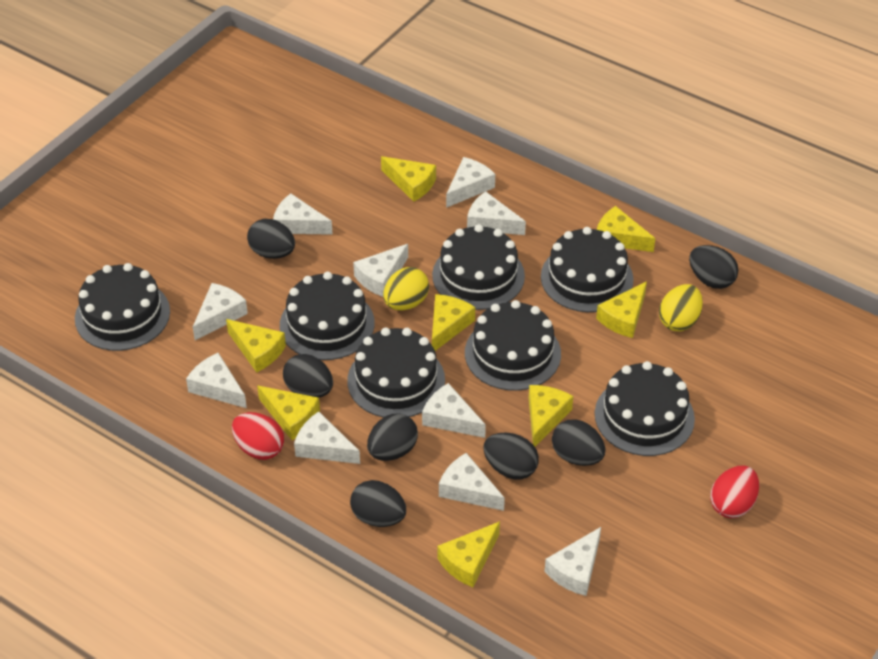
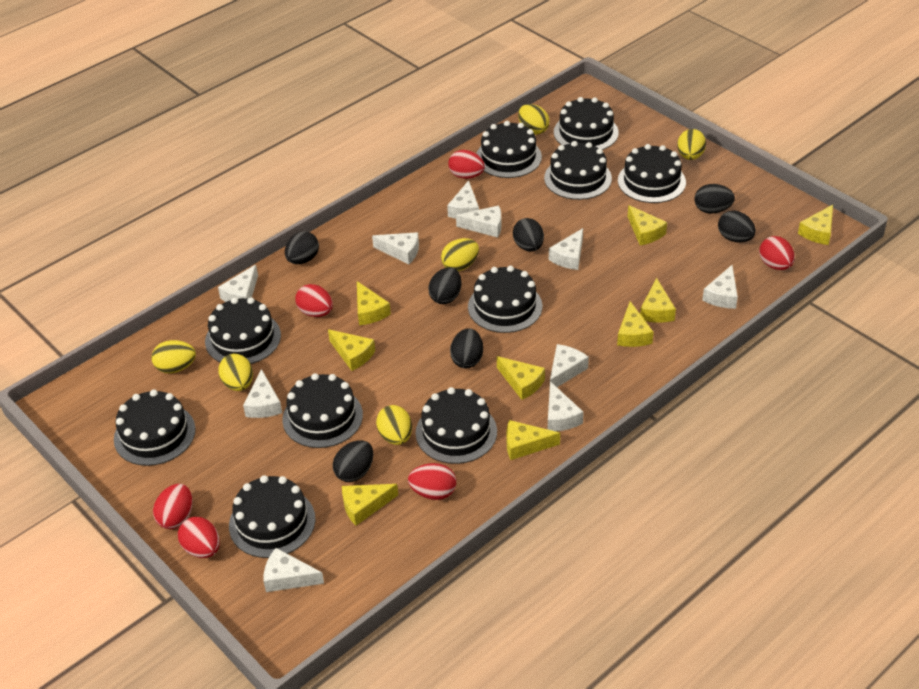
black cake: 7 -> 10
red egg: 2 -> 6
yellow cheese: 8 -> 9
yellow egg: 2 -> 6

